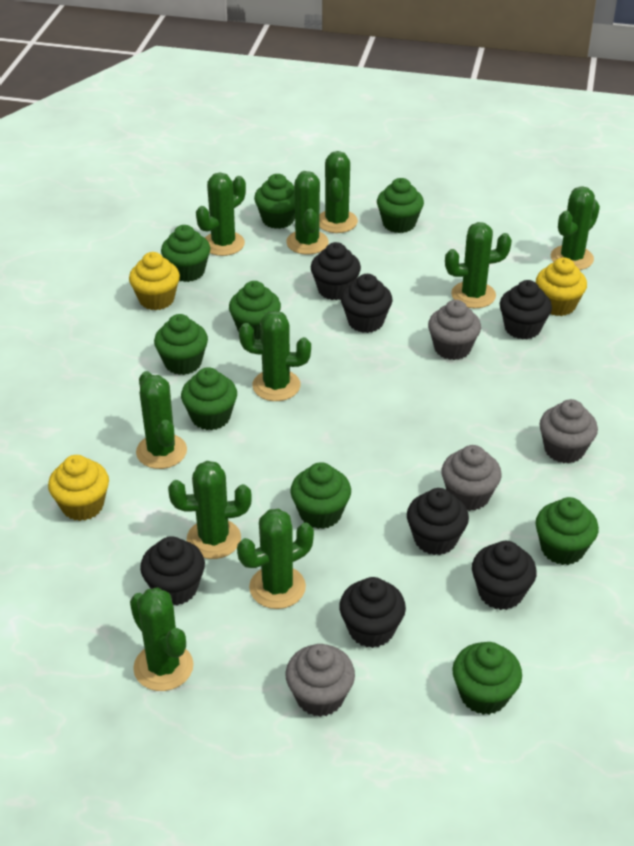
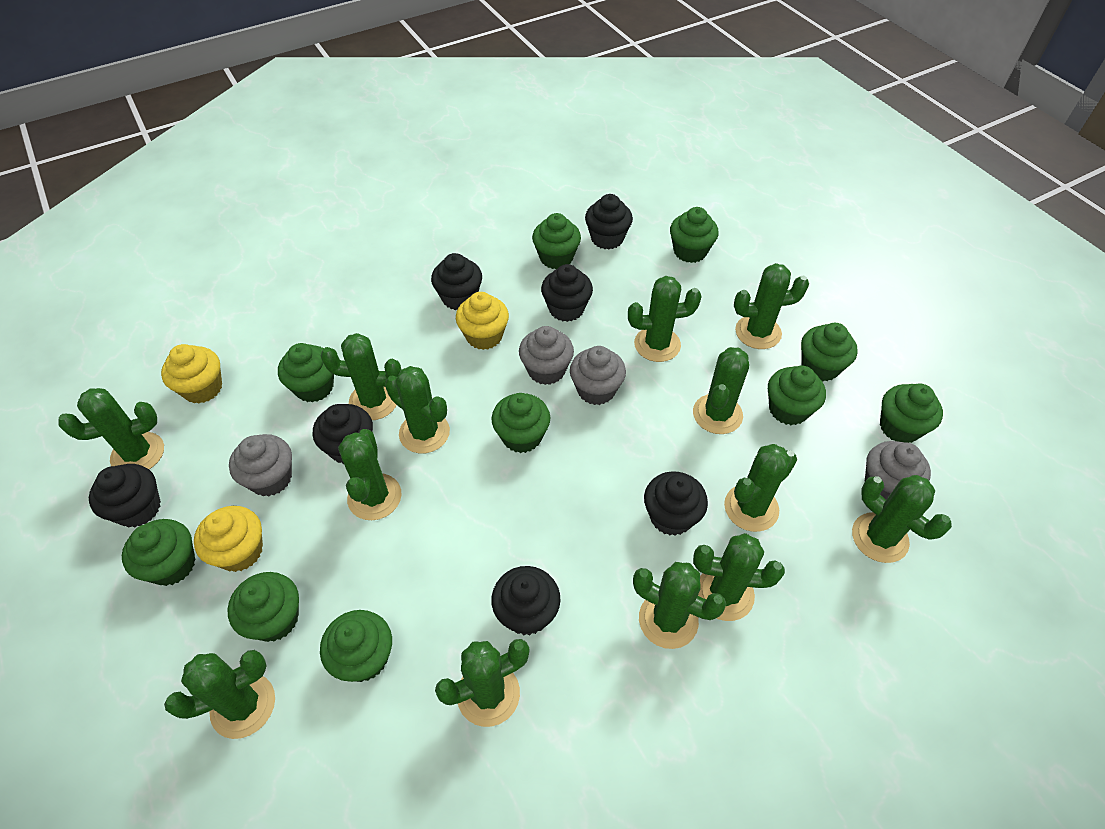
green cactus: 10 -> 13
green cupcake: 9 -> 10

